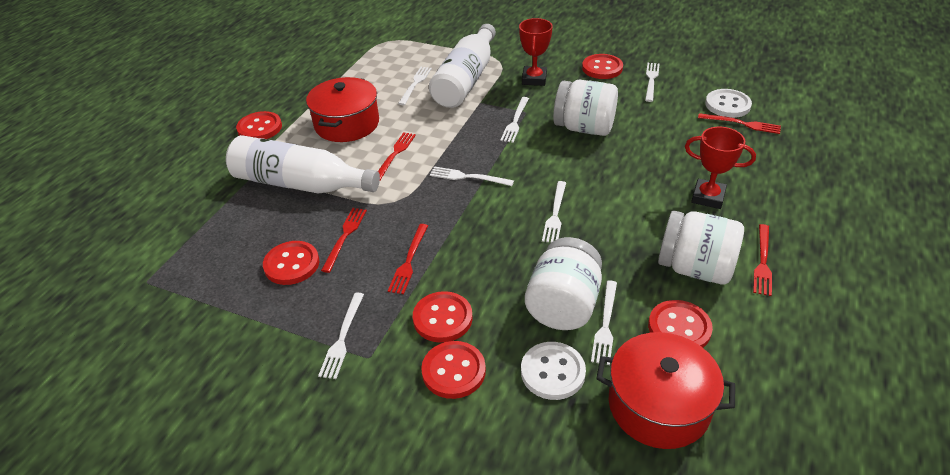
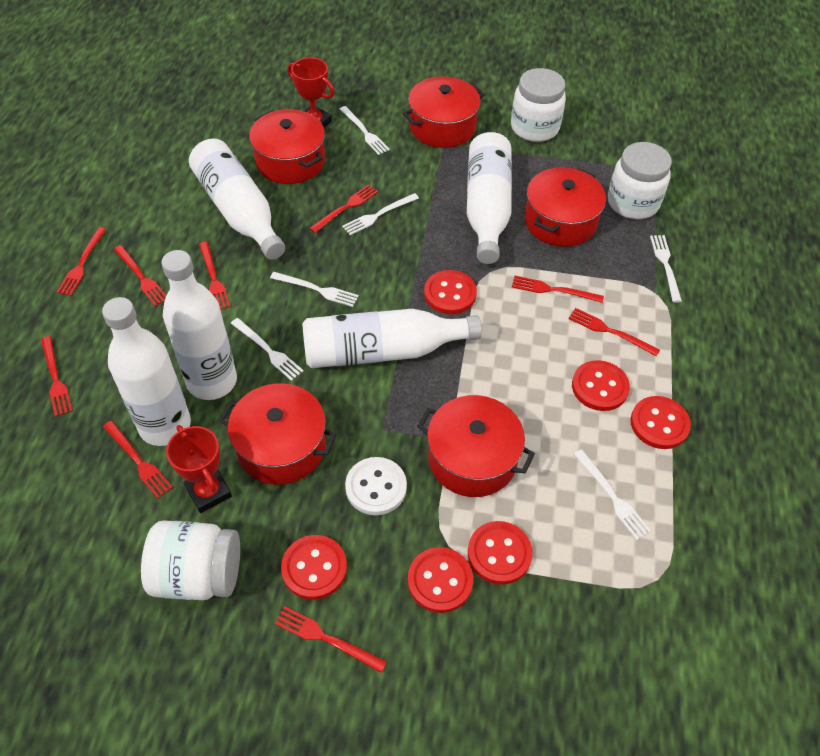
red fork: 5 -> 9
red pot: 2 -> 5
white bottle: 2 -> 5
white button: 2 -> 1
white fork: 7 -> 6

